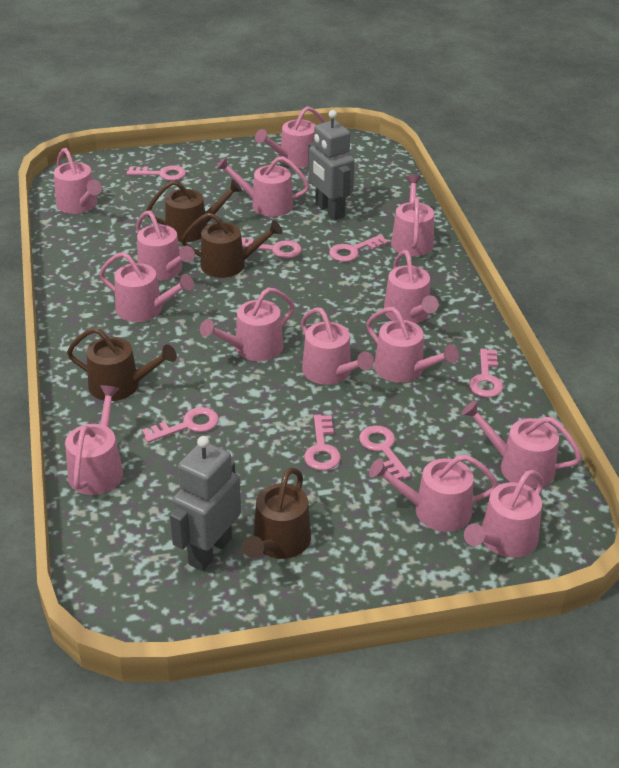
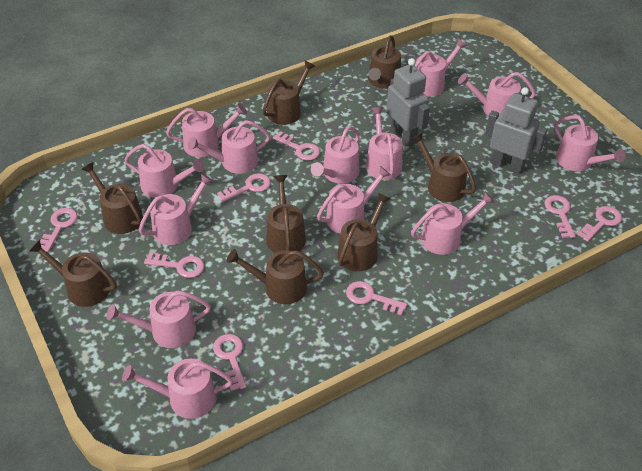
brown watering can: 4 -> 8
pink key: 7 -> 8
pink watering can: 14 -> 13

